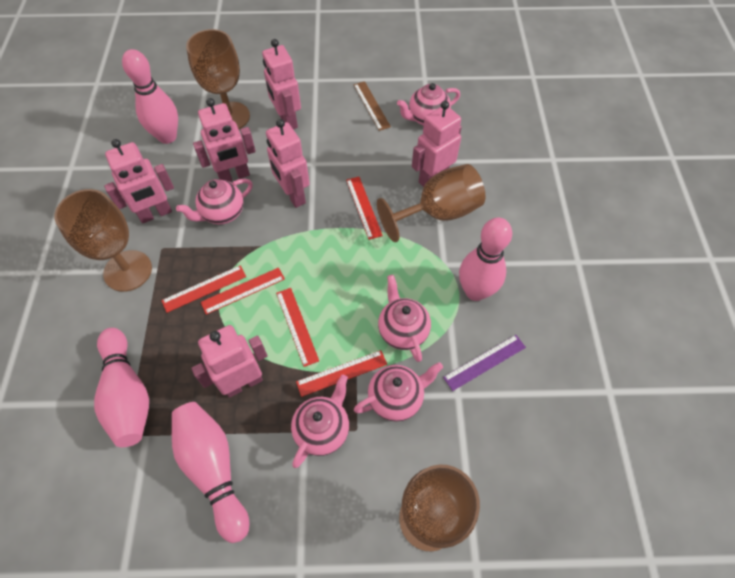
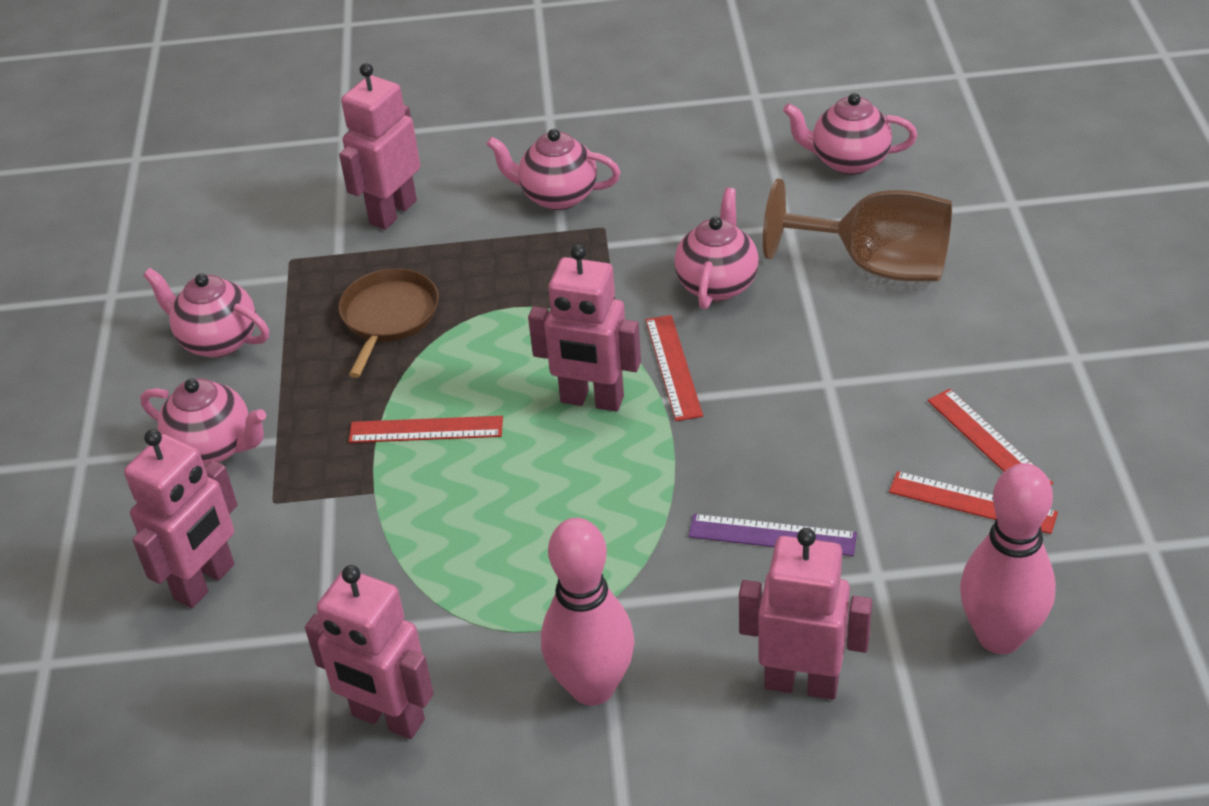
brown goblet: 4 -> 1
brown pan: 0 -> 1
brown ruler: 1 -> 0
pink bowling pin: 4 -> 2
pink robot: 6 -> 5
red ruler: 5 -> 4

